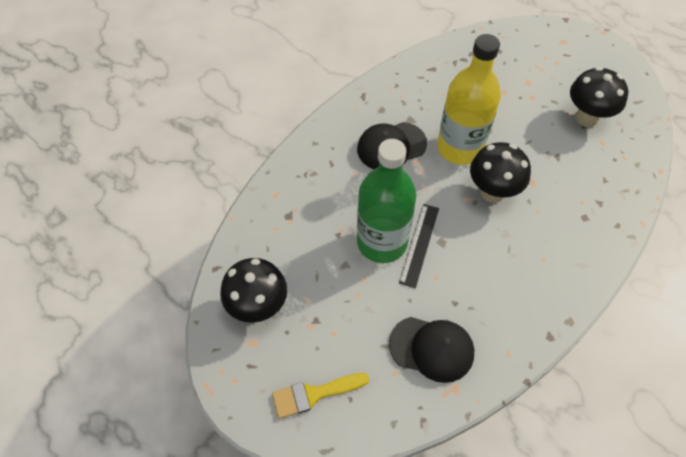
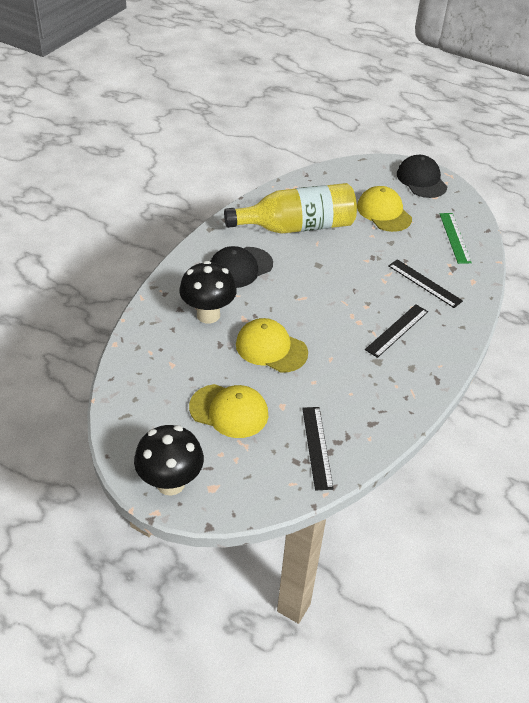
black mushroom: 3 -> 2
black ruler: 1 -> 3
green bottle: 1 -> 0
green ruler: 0 -> 1
yellow brush: 1 -> 0
yellow cap: 0 -> 3

